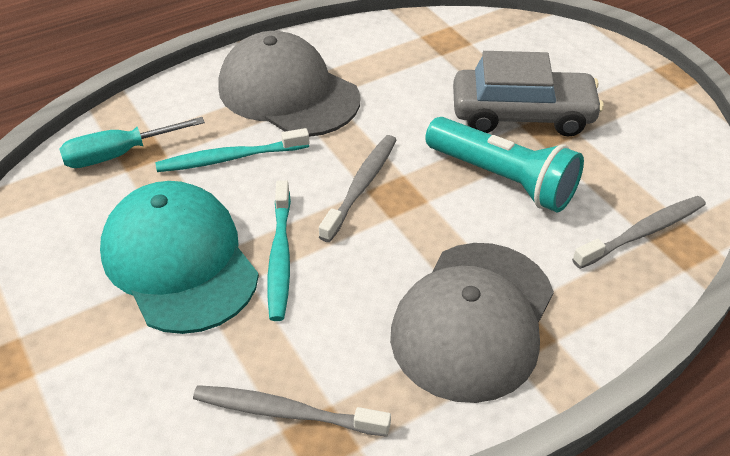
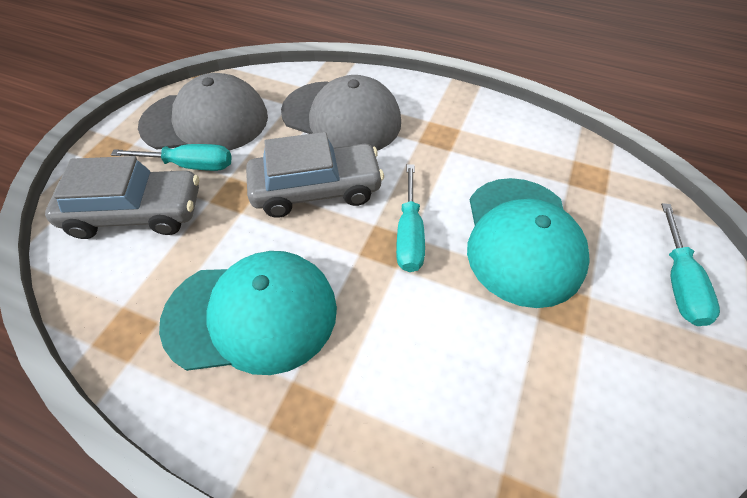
grey car: 1 -> 2
grey toothbrush: 3 -> 0
turquoise cap: 1 -> 2
turquoise flashlight: 1 -> 0
turquoise screwdriver: 1 -> 3
turquoise toothbrush: 2 -> 0

